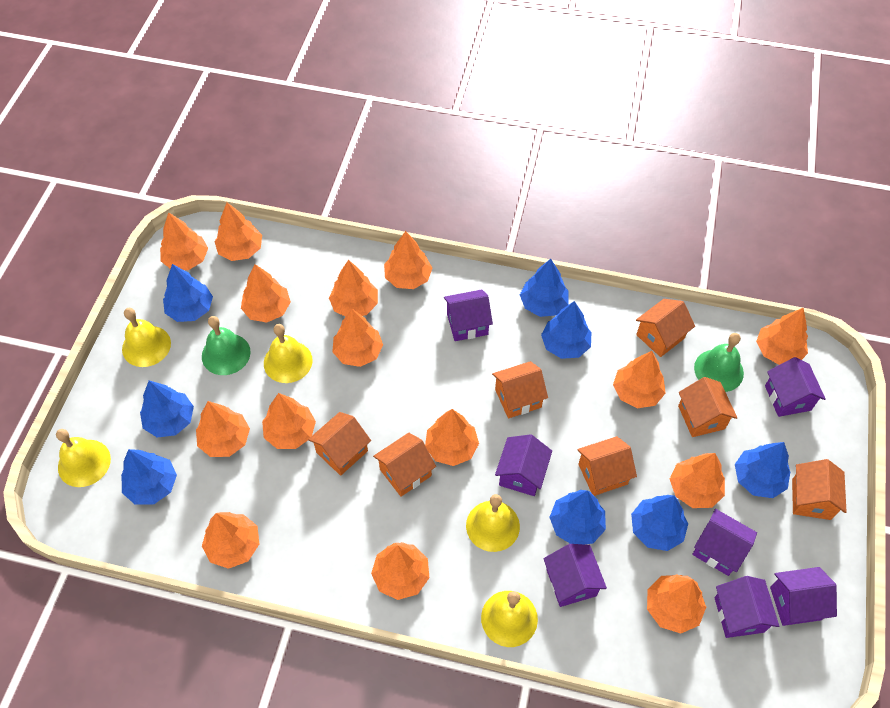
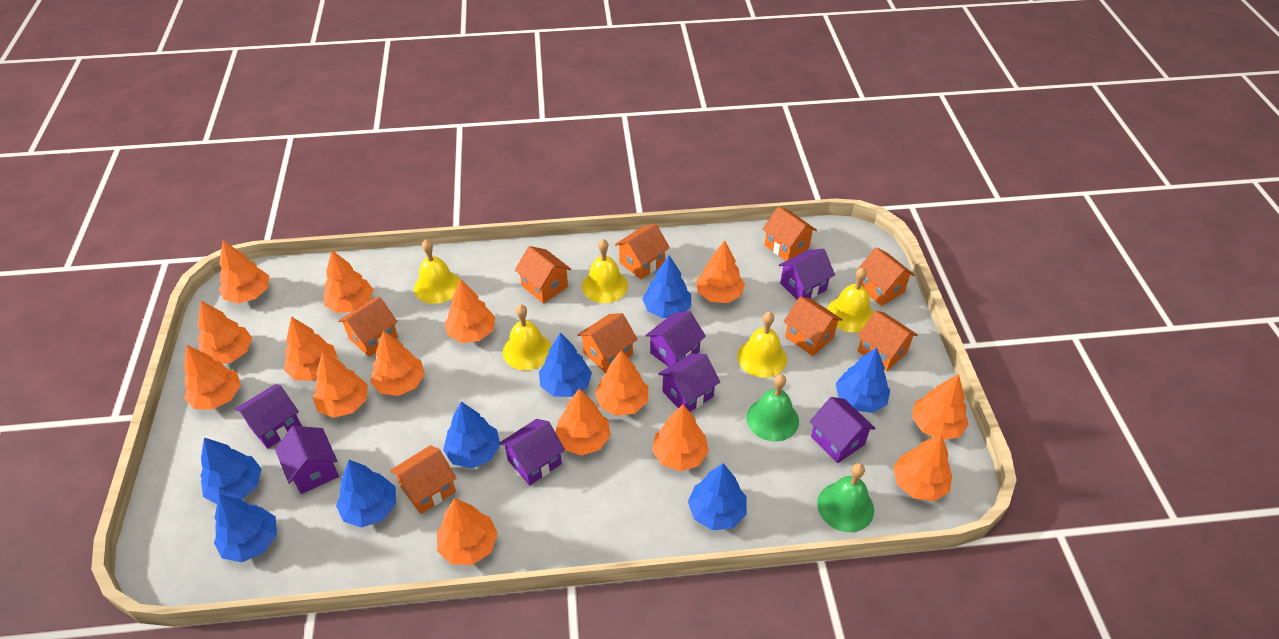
orange house: 7 -> 9

